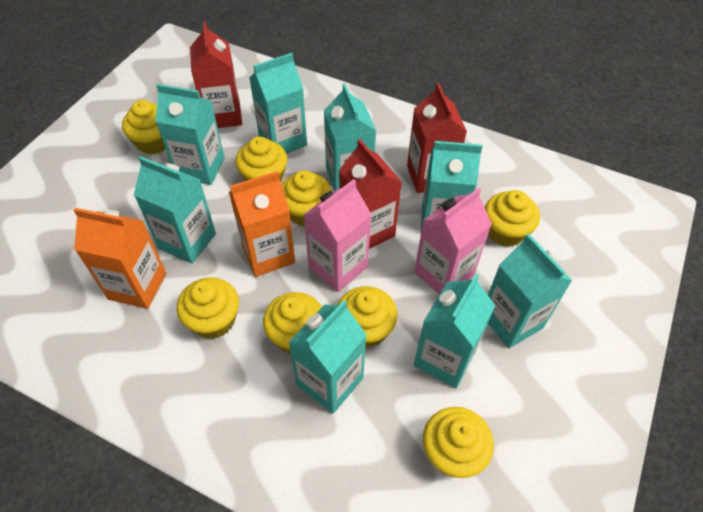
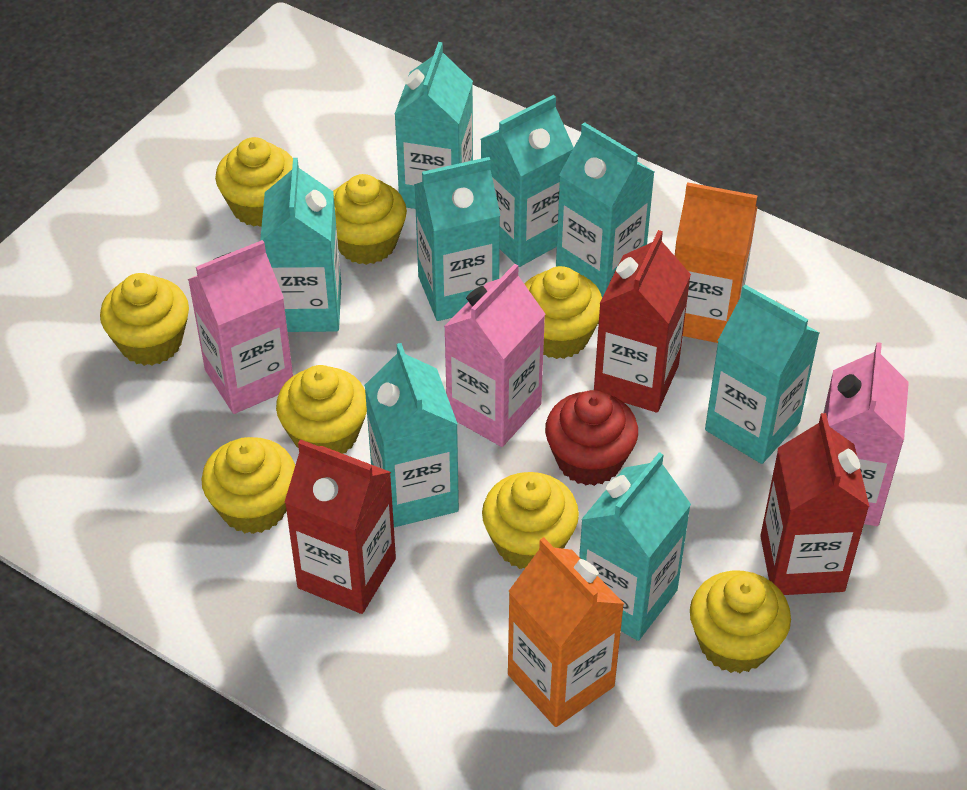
pink carton: 2 -> 3
red cupcake: 0 -> 1

